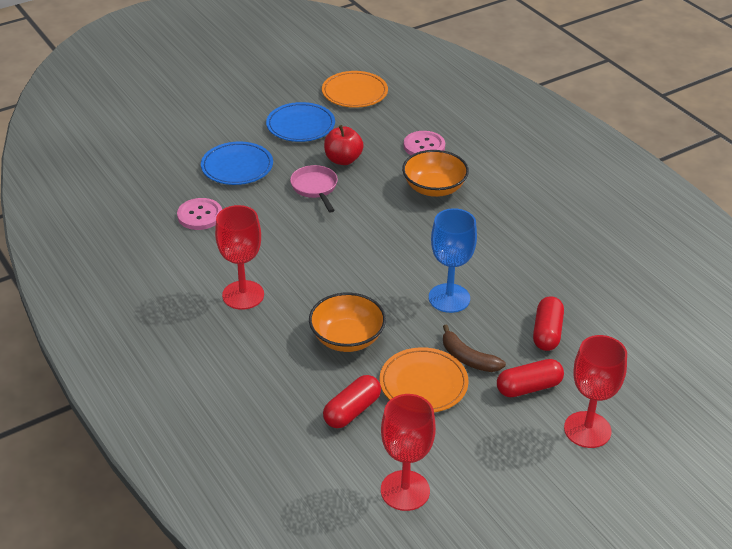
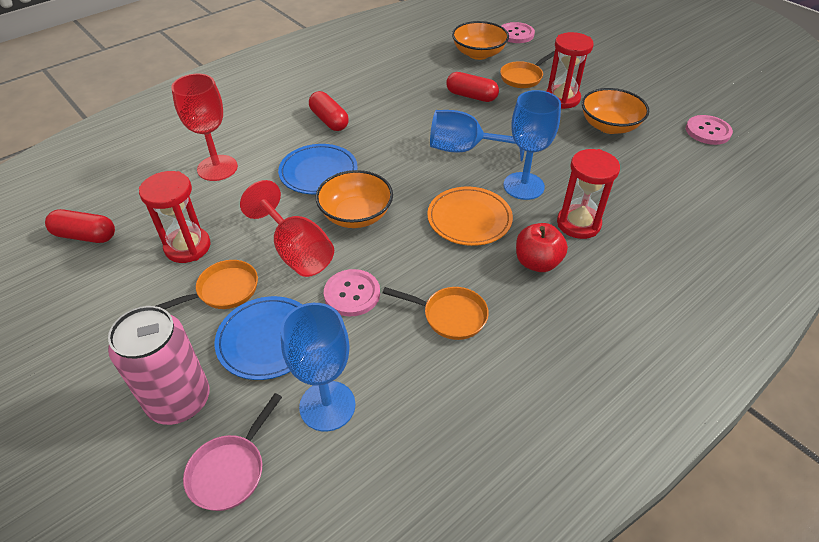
blue goblet: 1 -> 3
brown banana: 1 -> 0
orange bowl: 2 -> 3
orange pan: 0 -> 3
orange plate: 2 -> 1
pink button: 2 -> 3
pink can: 0 -> 1
red goblet: 3 -> 2
red hourglass: 0 -> 3

